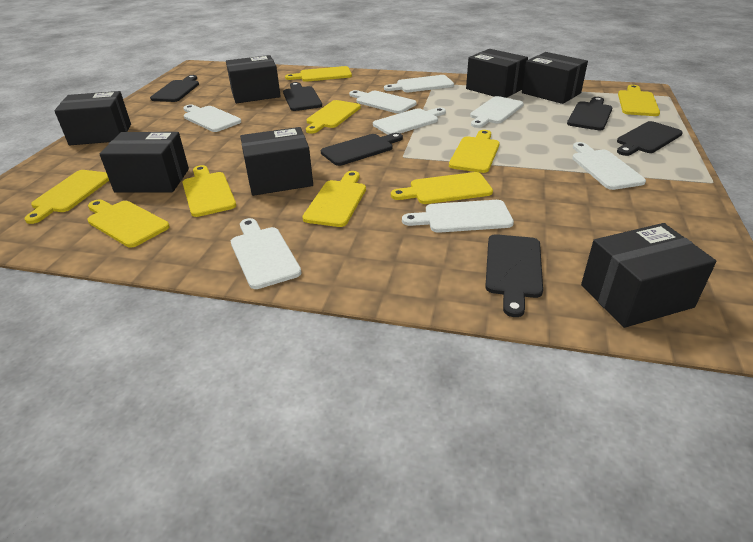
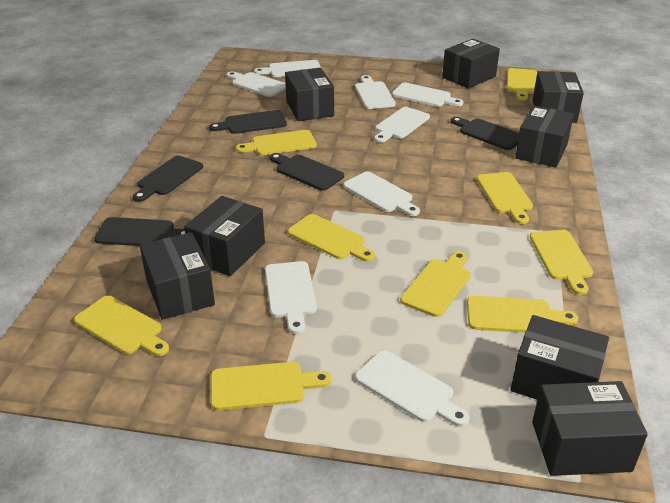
black box: 7 -> 8
black cutting board: 6 -> 5

